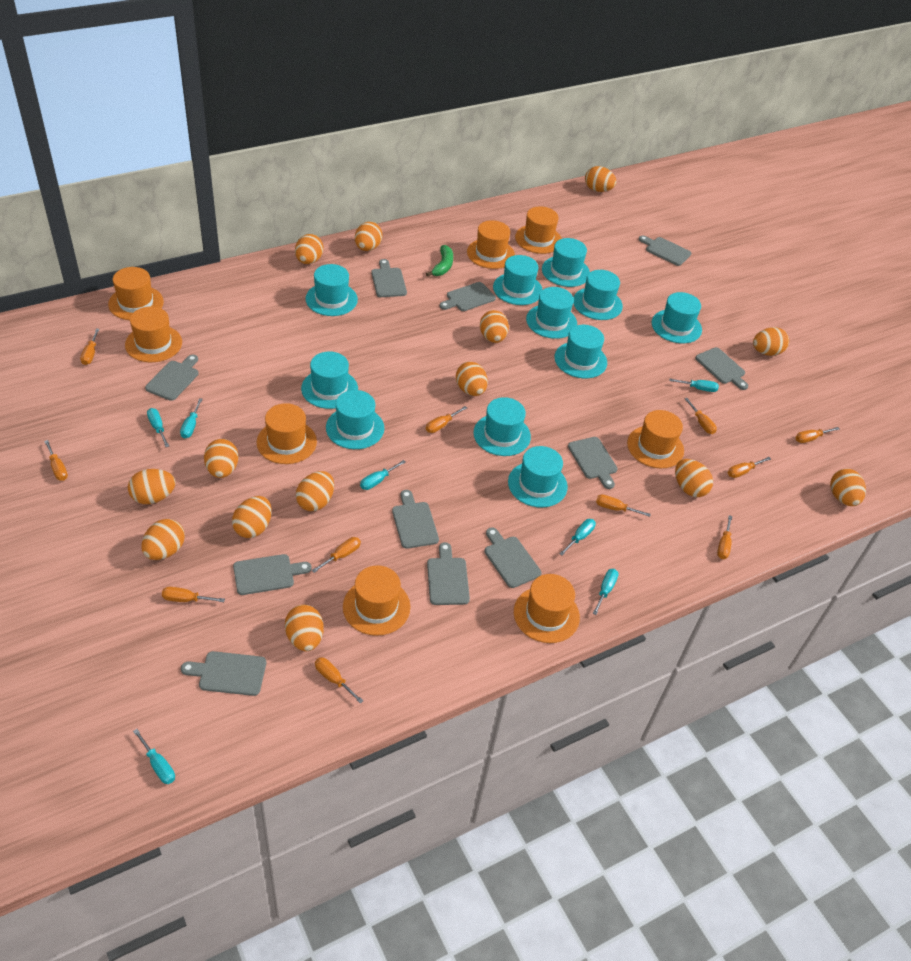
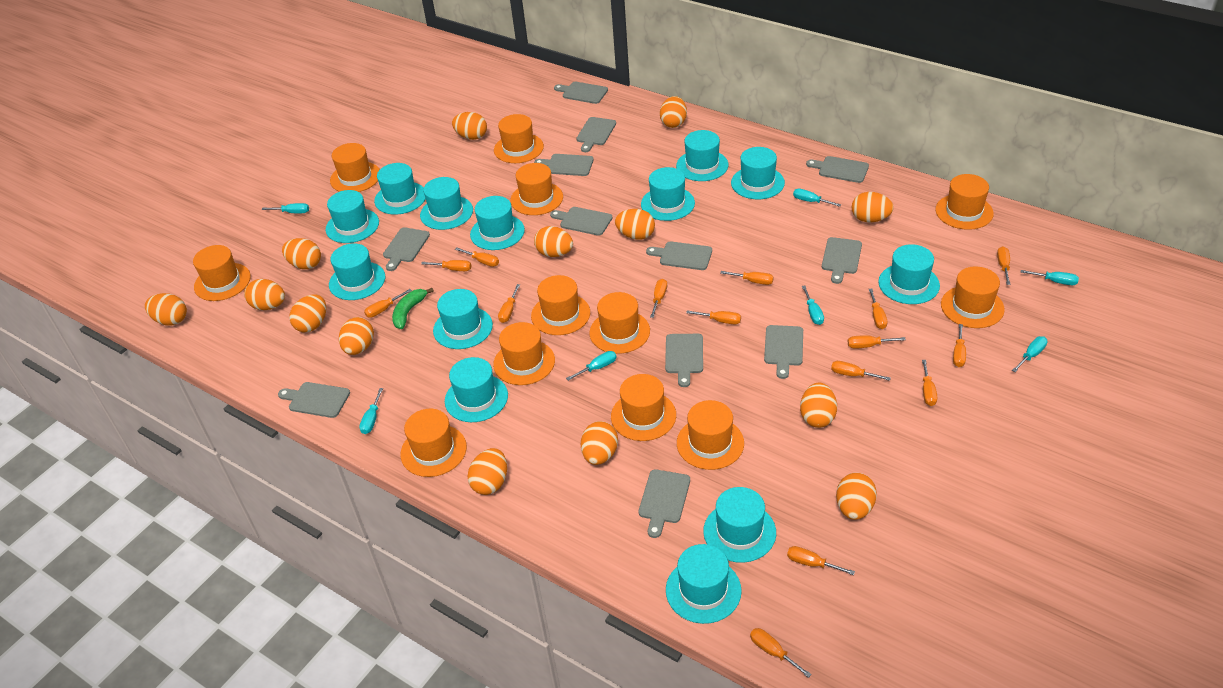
grey cutting board: 11 -> 12
orange hat: 8 -> 12
orange screwdriver: 11 -> 15
turquoise hat: 11 -> 13

